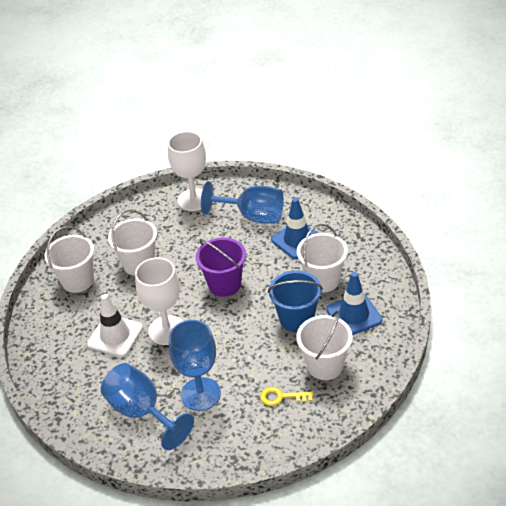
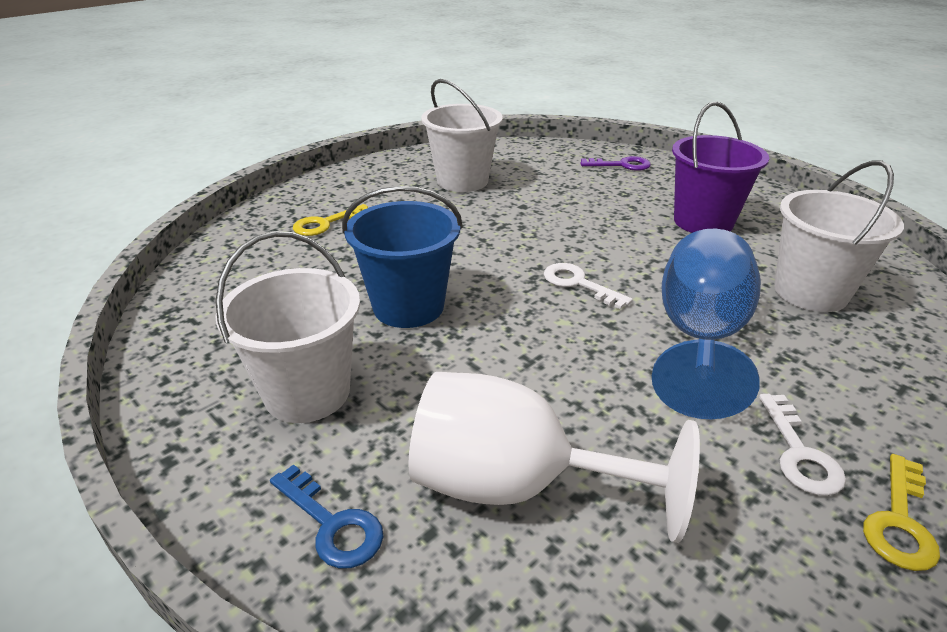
blue goblet: 3 -> 1
blue key: 0 -> 1
blue traffic cone: 2 -> 0
purple key: 0 -> 1
white bucket: 4 -> 3
white goblet: 2 -> 1
white key: 0 -> 2
white traffic cone: 1 -> 0
yellow key: 1 -> 2

